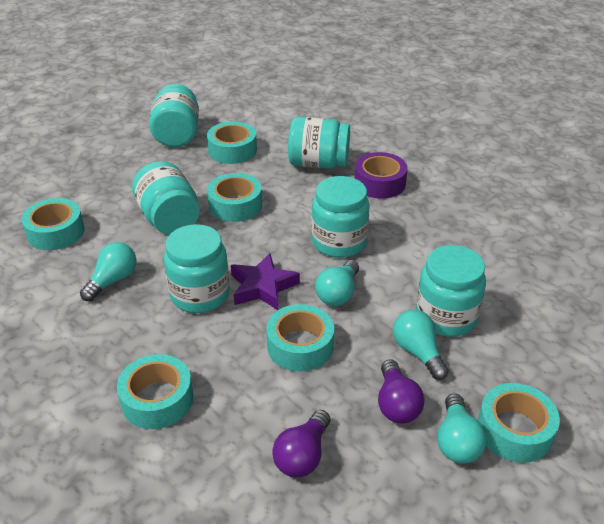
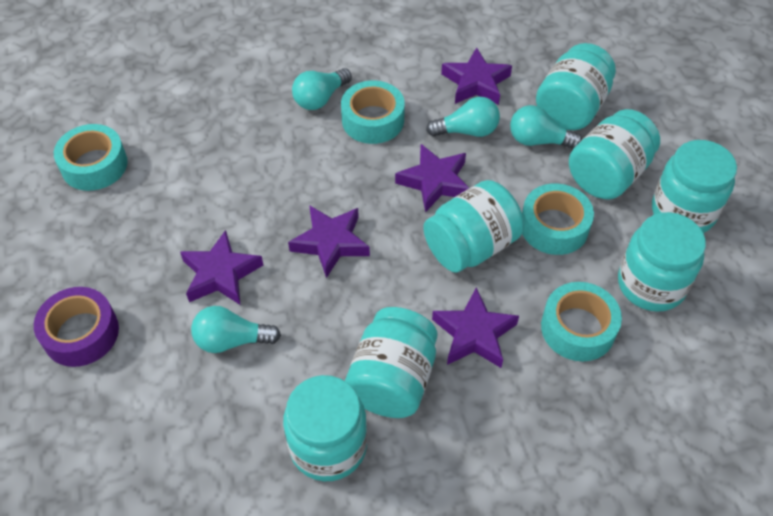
purple light bulb: 2 -> 0
purple star: 1 -> 5
turquoise jar: 6 -> 7
turquoise tape: 6 -> 4

